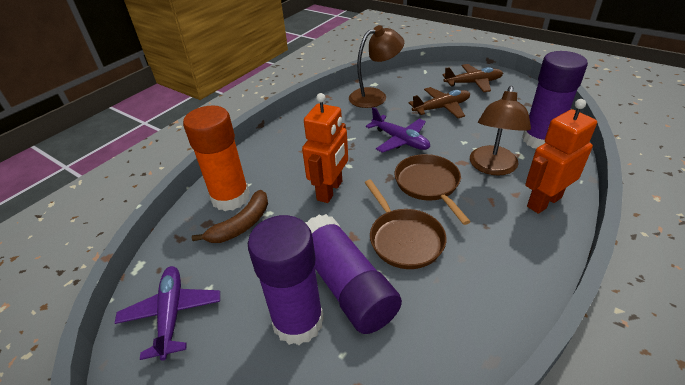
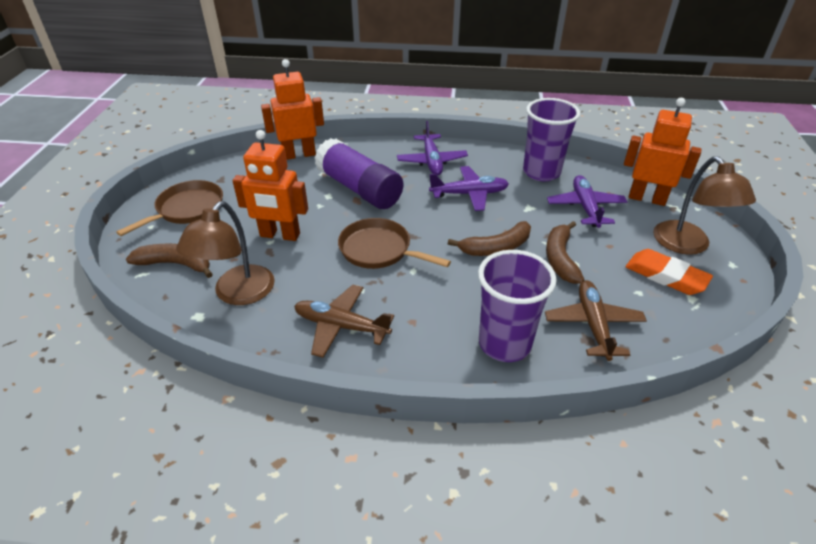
brown banana: 1 -> 3
orange eraser: 0 -> 1
orange glue stick: 1 -> 0
orange robot: 2 -> 3
purple cup: 0 -> 2
purple glue stick: 3 -> 1
purple plane: 2 -> 3

